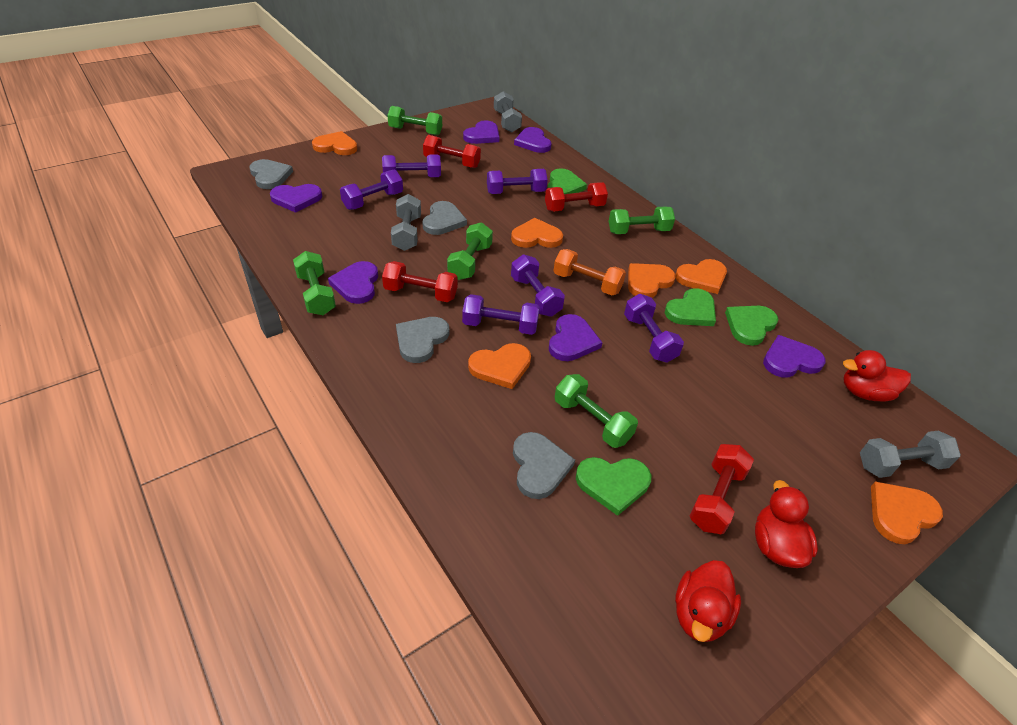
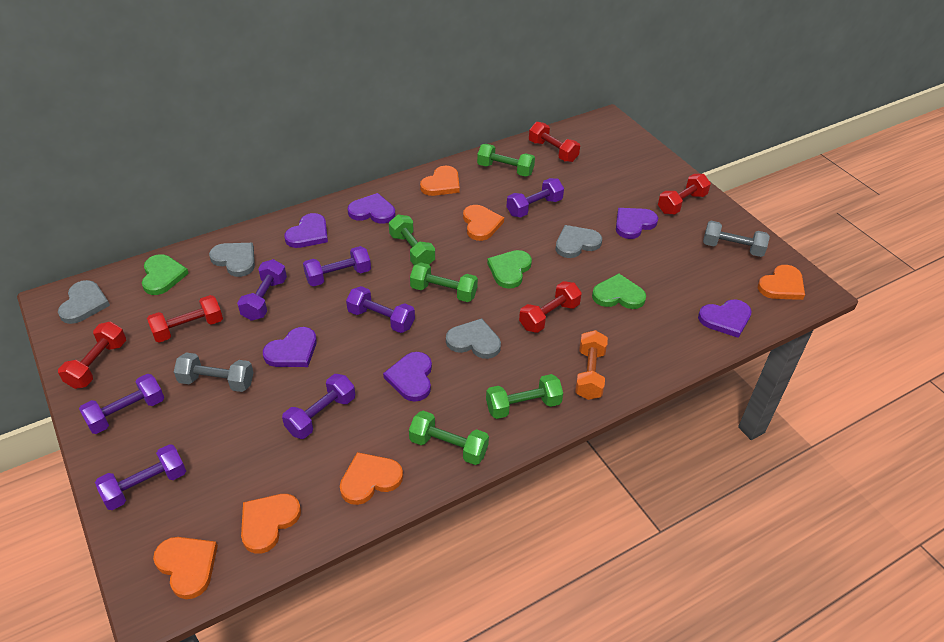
green heart: 4 -> 3
grey dumbbell: 3 -> 2
purple dumbbell: 6 -> 7
red duck: 3 -> 0
red dumbbell: 4 -> 5

